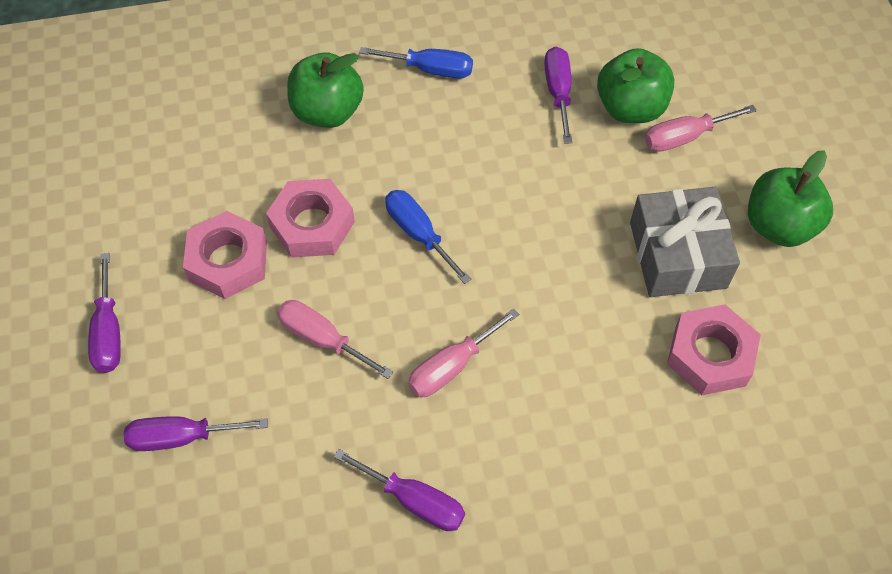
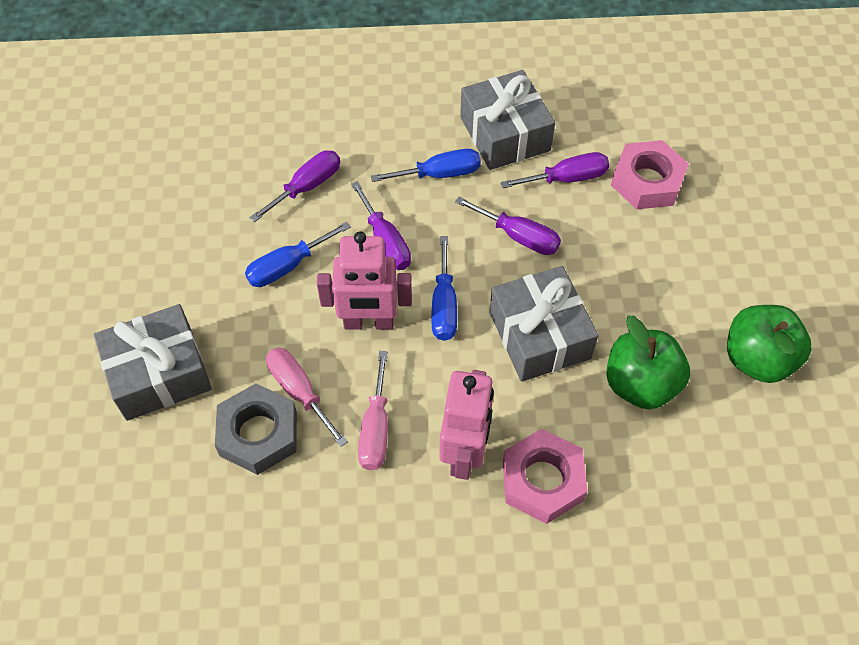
blue screwdriver: 2 -> 3
green apple: 3 -> 2
grey gift: 1 -> 3
grey nut: 0 -> 1
pink nut: 3 -> 2
pink robot: 0 -> 2
pink screwdriver: 3 -> 2

